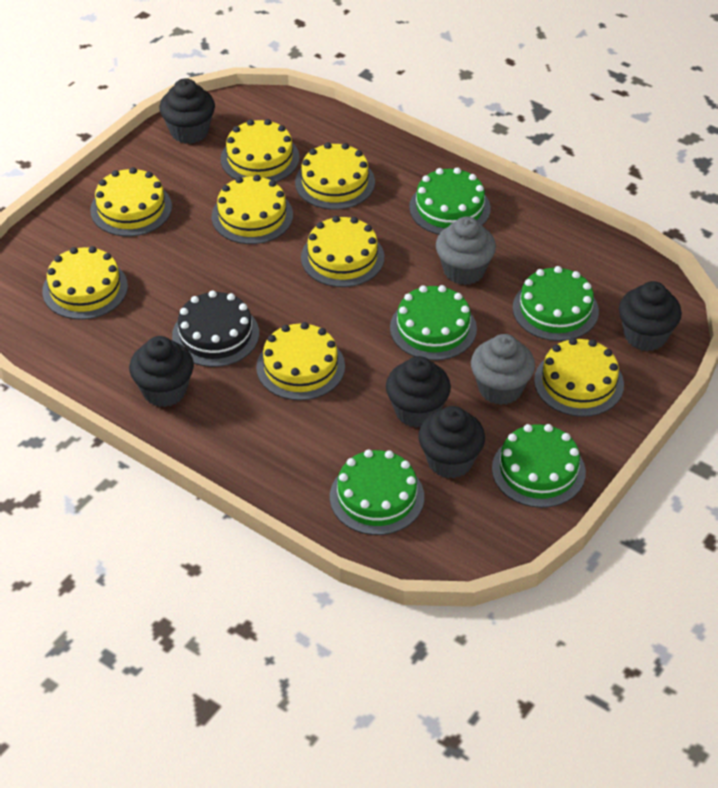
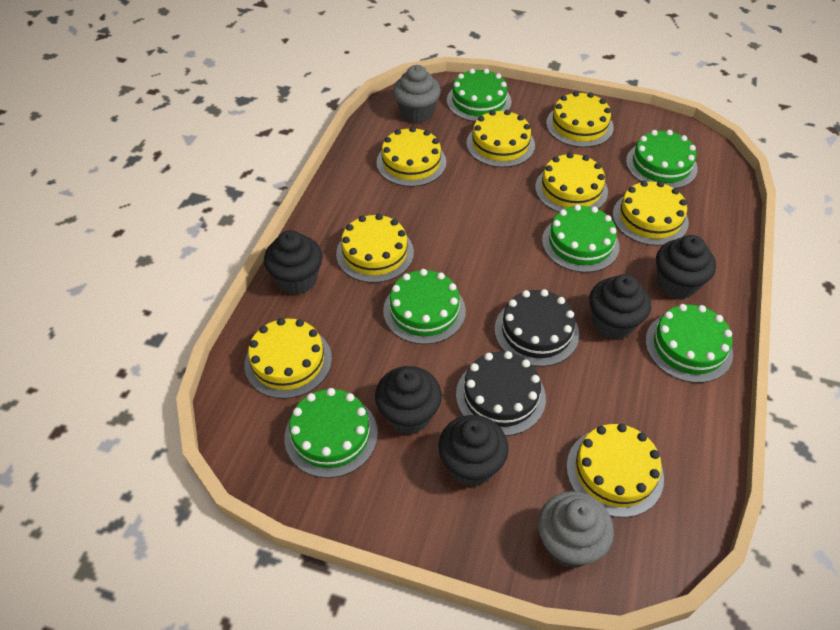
black cake: 1 -> 2
green cake: 5 -> 6

